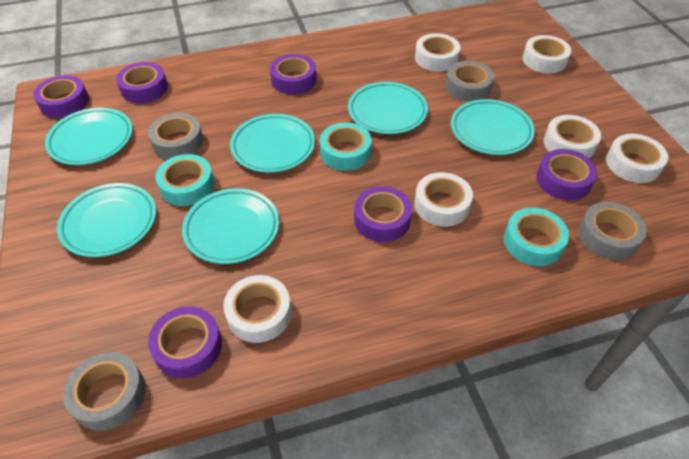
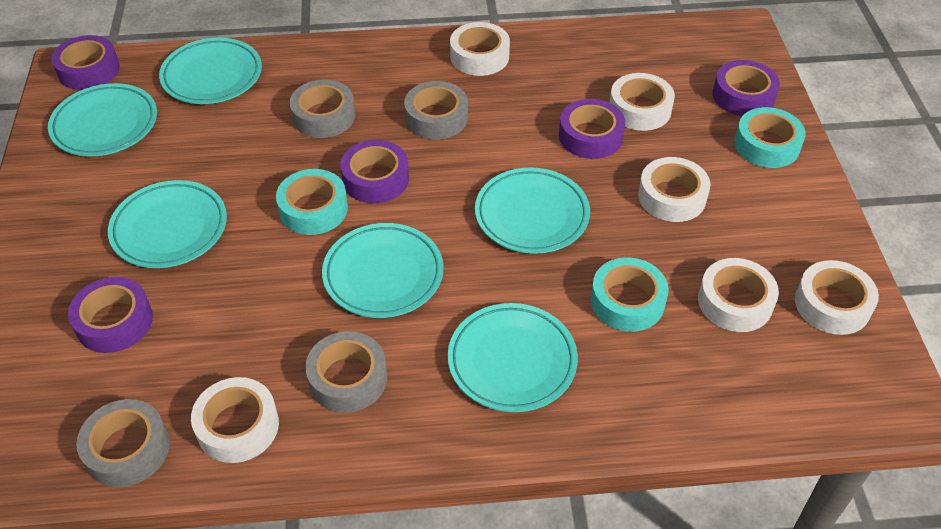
purple tape: 6 -> 5

